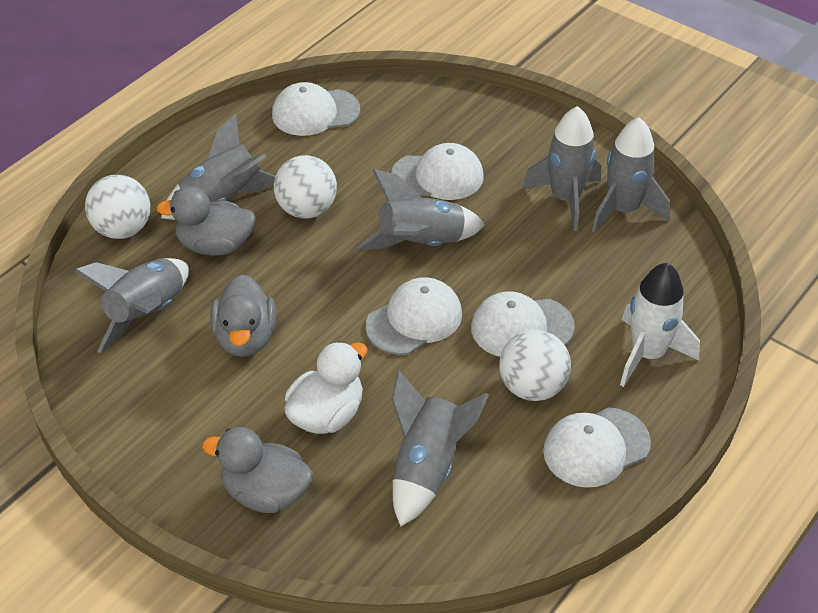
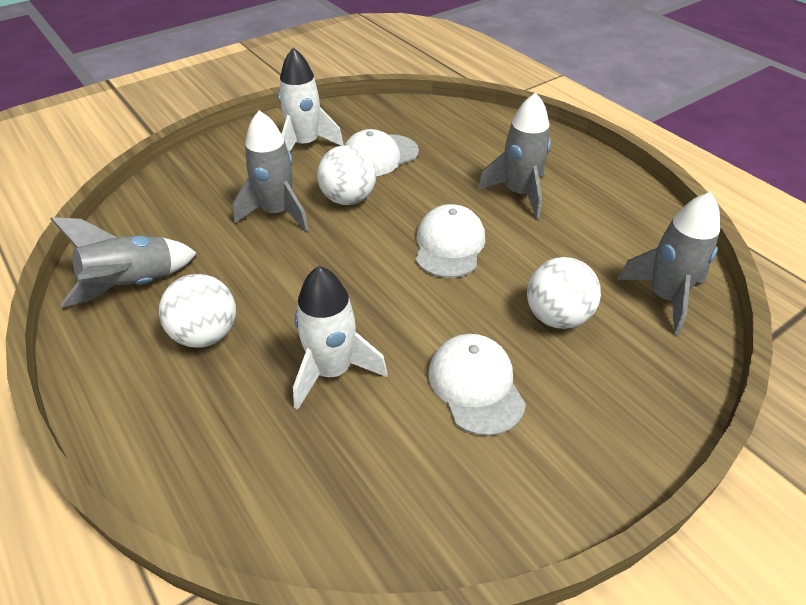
grey duck: 3 -> 0
grey rocket: 6 -> 4
white cap: 5 -> 3
white duck: 1 -> 0
white rocket: 1 -> 2

